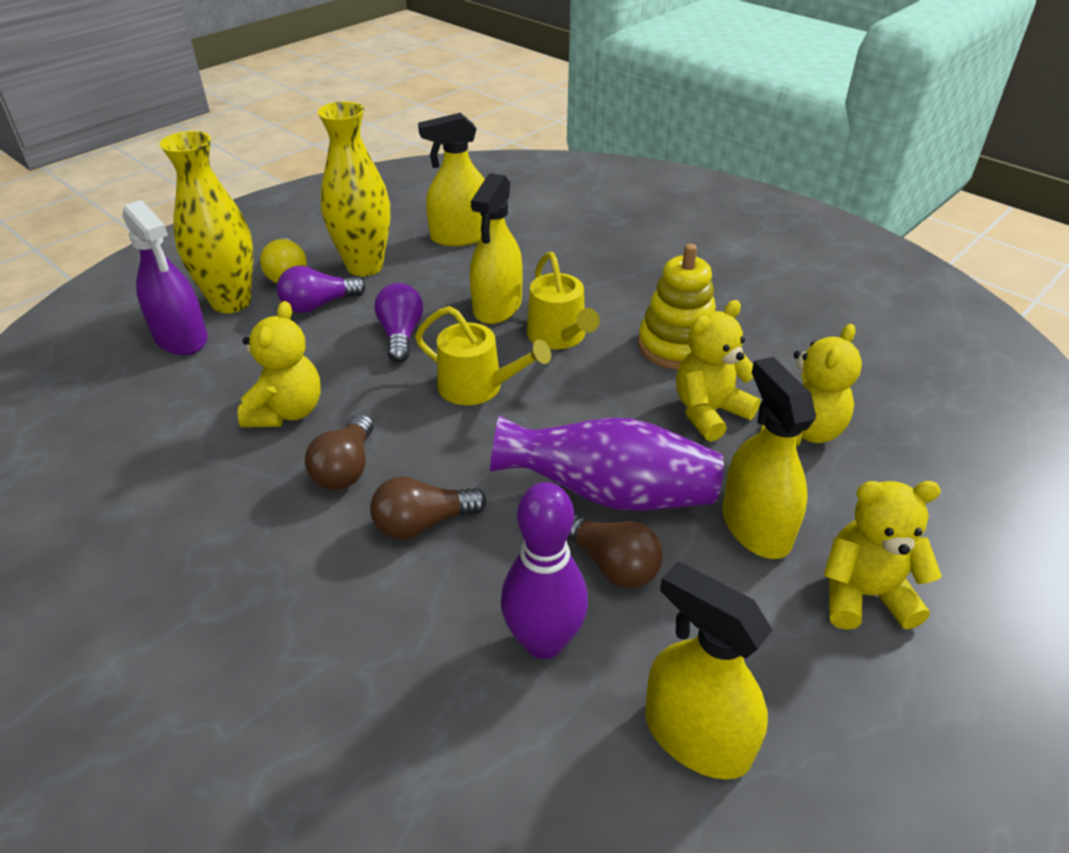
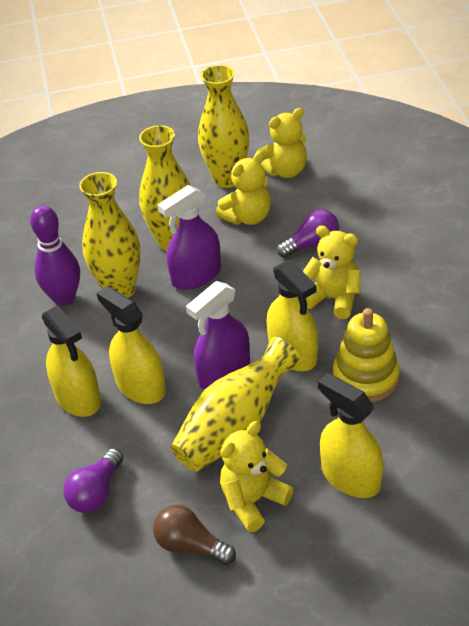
brown light bulb: 3 -> 1
purple spray bottle: 1 -> 2
purple vase: 1 -> 0
yellow light bulb: 1 -> 0
yellow vase: 2 -> 4
yellow watering can: 2 -> 0

